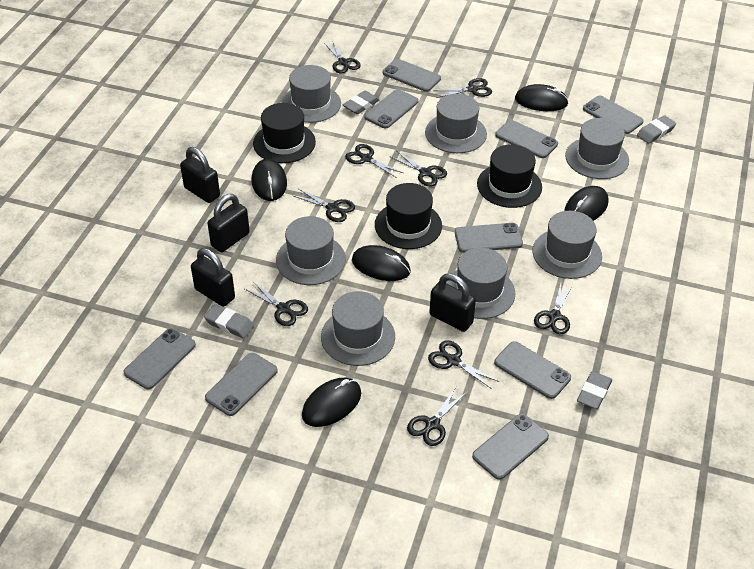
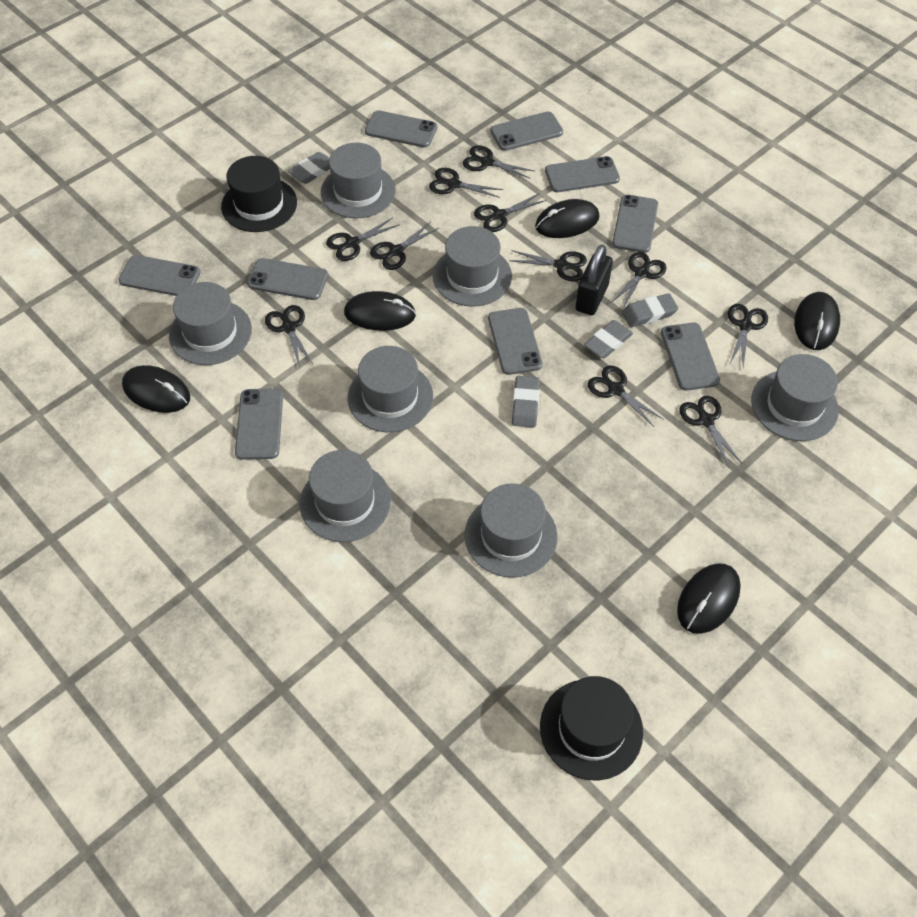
black hat: 3 -> 2
black padlock: 4 -> 1
black scissors: 9 -> 11

